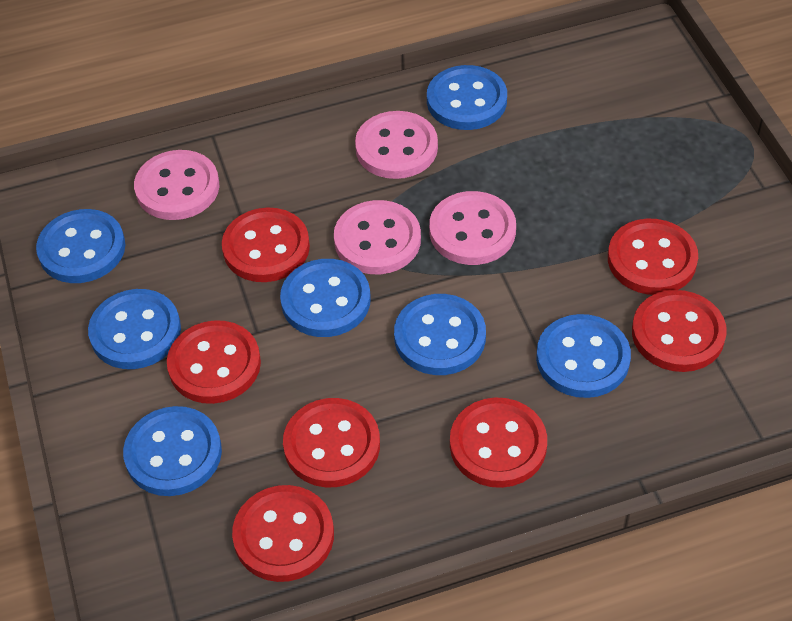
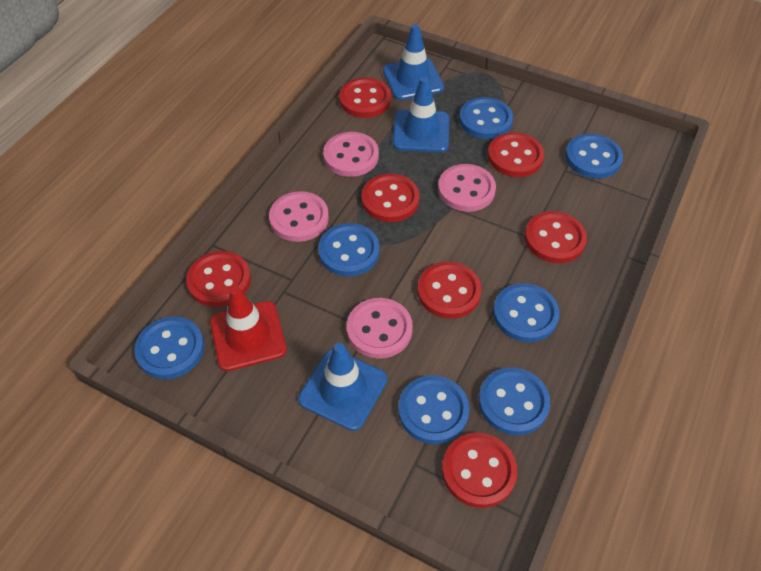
blue traffic cone: 0 -> 3
red traffic cone: 0 -> 1

